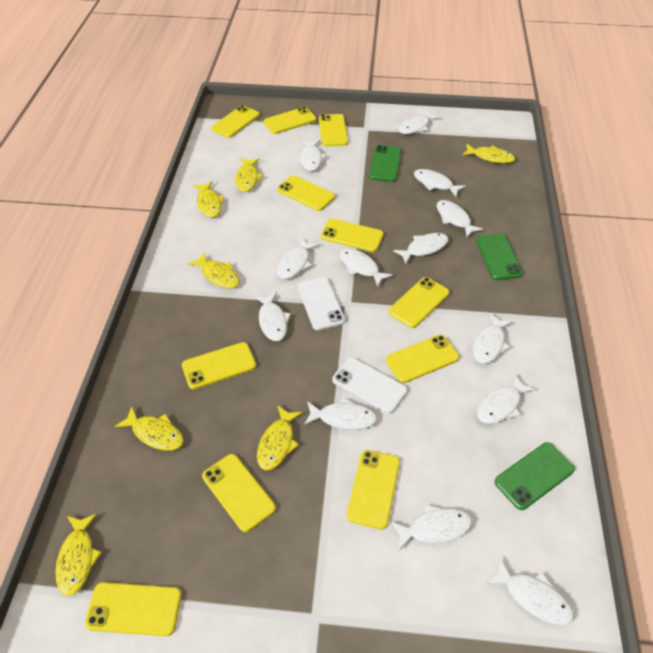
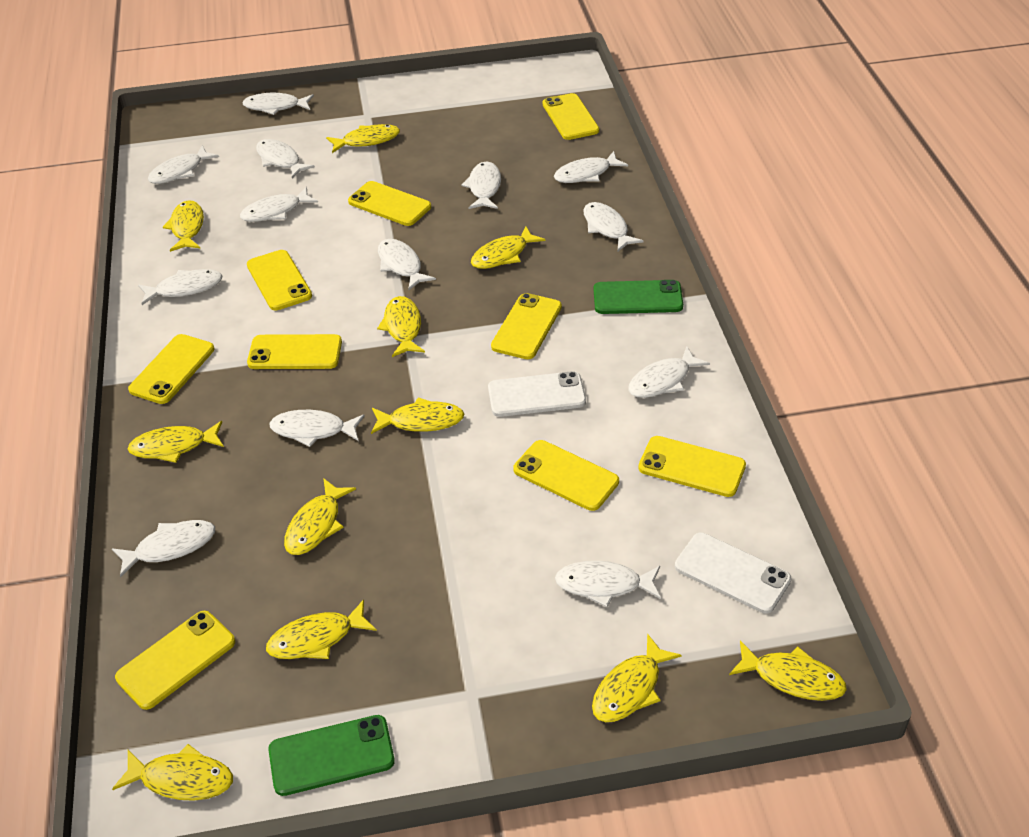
green phone: 3 -> 2
yellow fish: 7 -> 11
yellow phone: 11 -> 9

